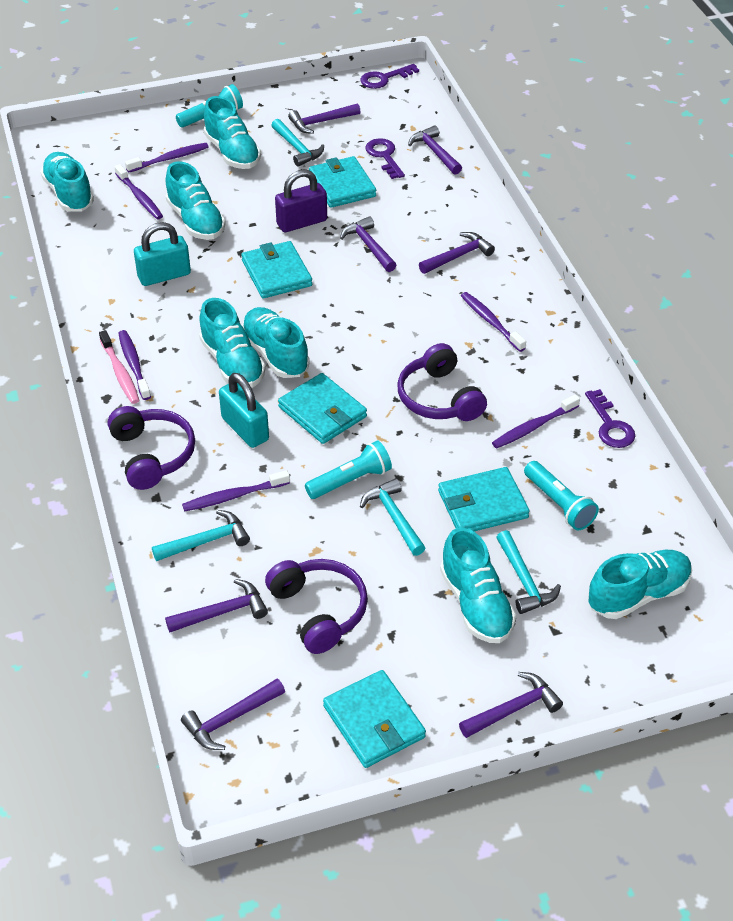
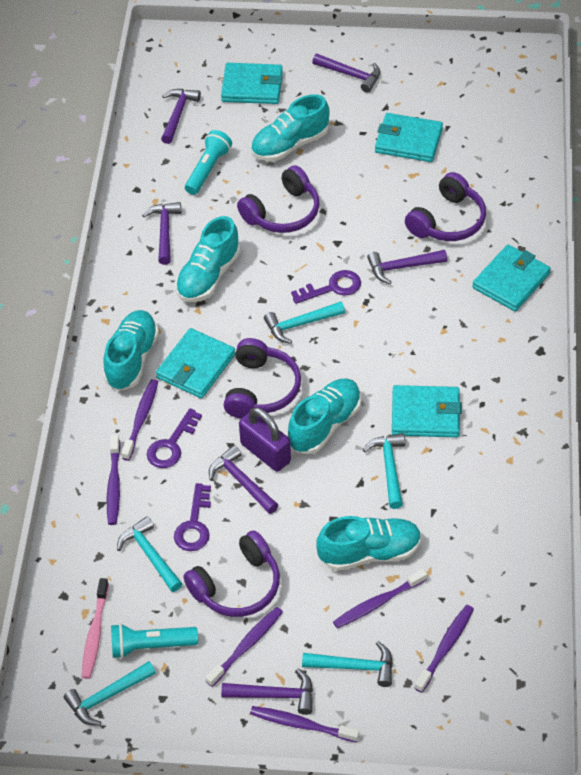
purple hammer: 7 -> 6
purple headphones: 3 -> 4
turquoise flashlight: 3 -> 2
turquoise hammer: 4 -> 5
turquoise padlock: 2 -> 0
turquoise shoe: 7 -> 5

